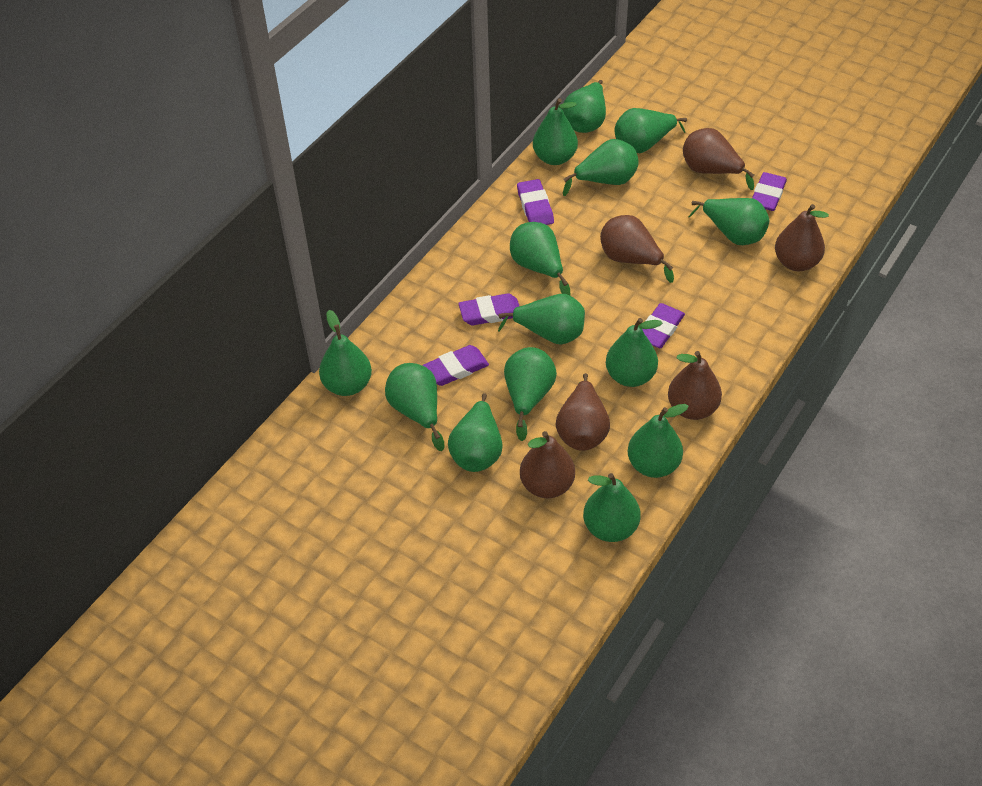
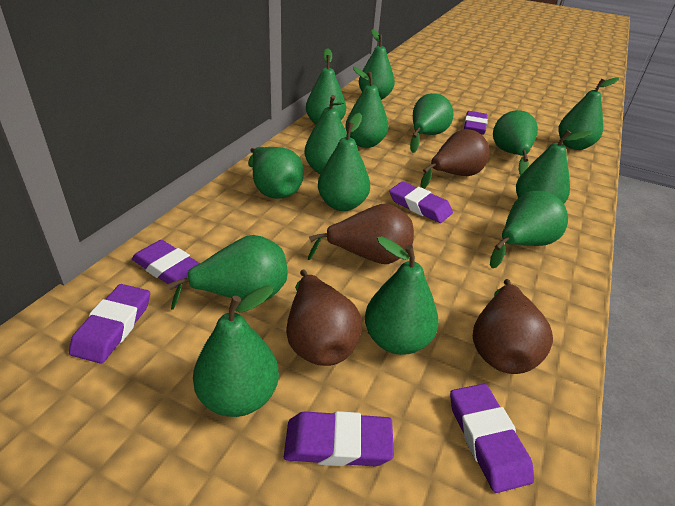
brown pear: 6 -> 4
purple eraser: 5 -> 6

